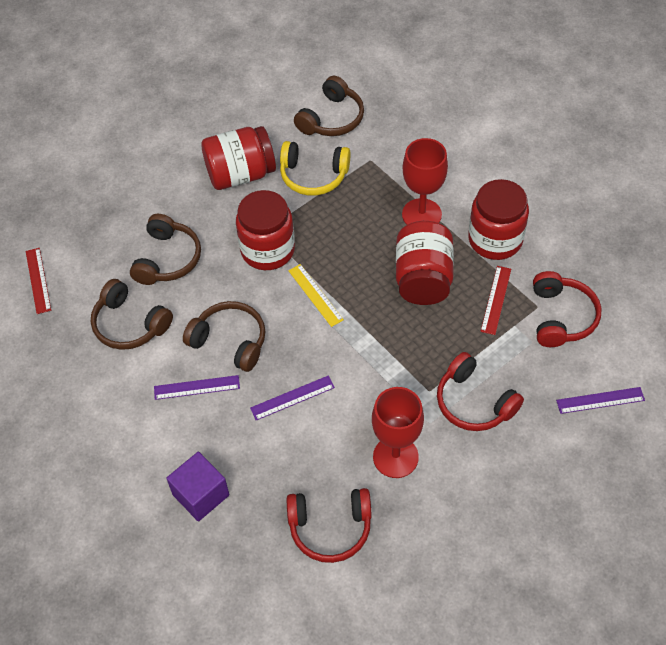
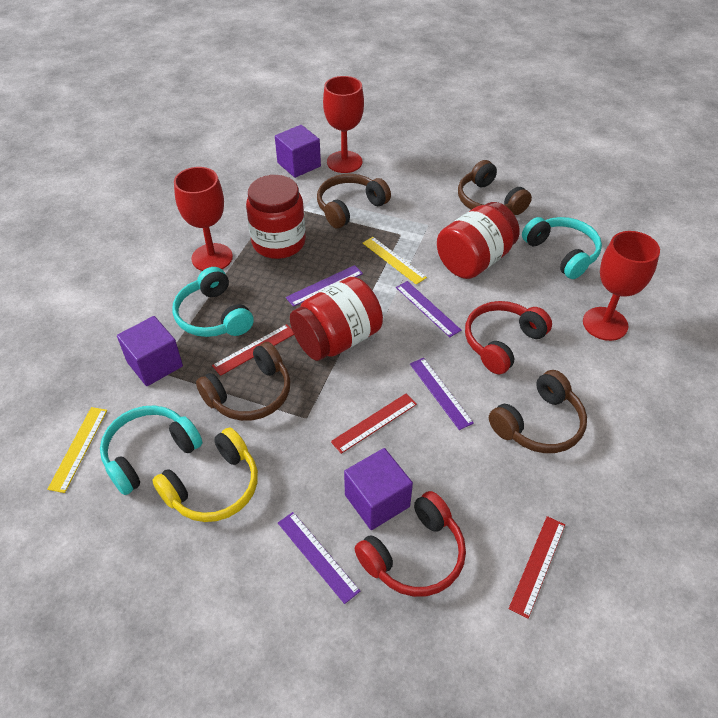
purple cube: 1 -> 3
purple ruler: 3 -> 4
red goblet: 2 -> 3
red headphones: 3 -> 2
red jar: 4 -> 3
red ruler: 2 -> 3
turquoise headphones: 0 -> 3
yellow ruler: 1 -> 2

